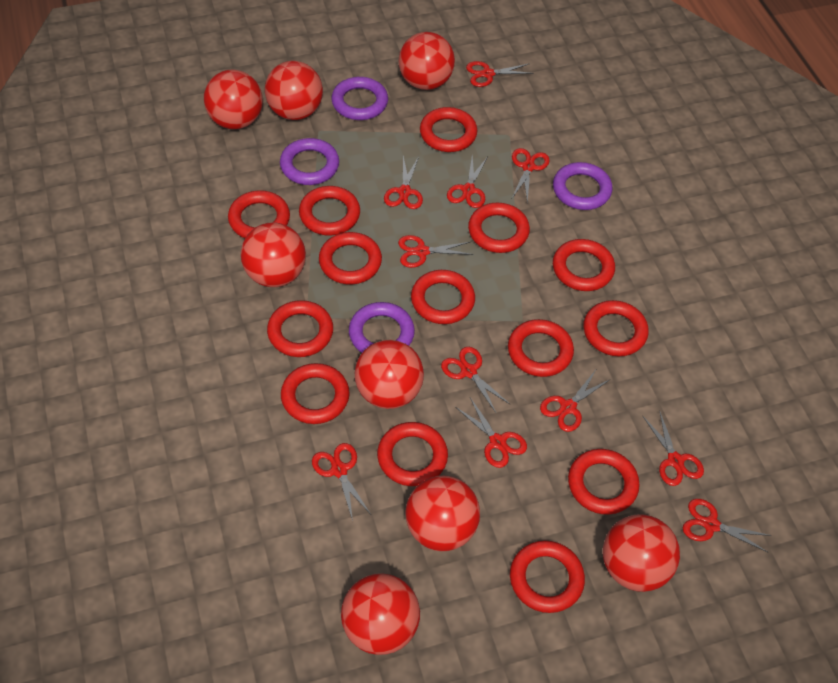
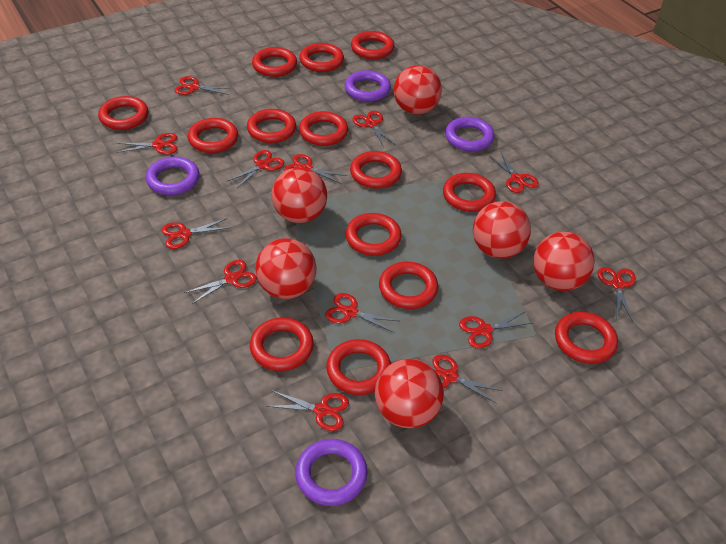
red ball: 8 -> 6
red scissors: 11 -> 13

